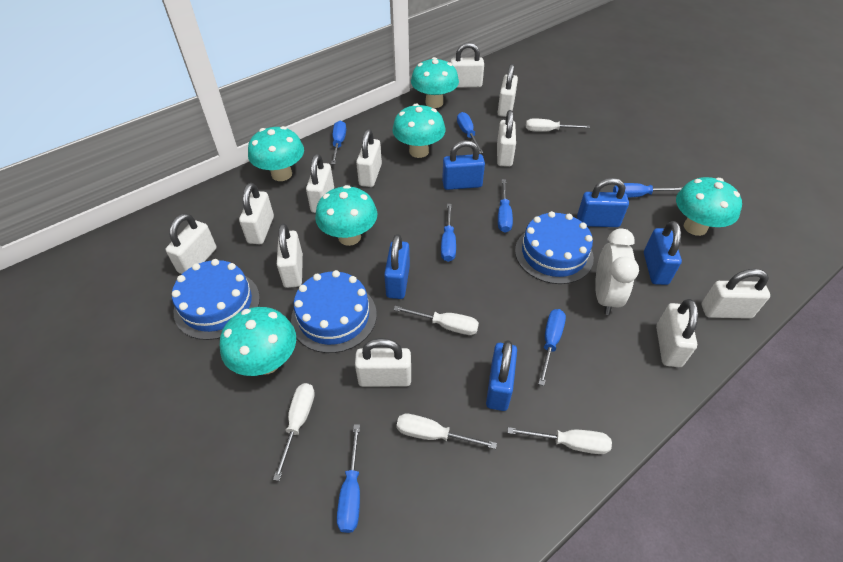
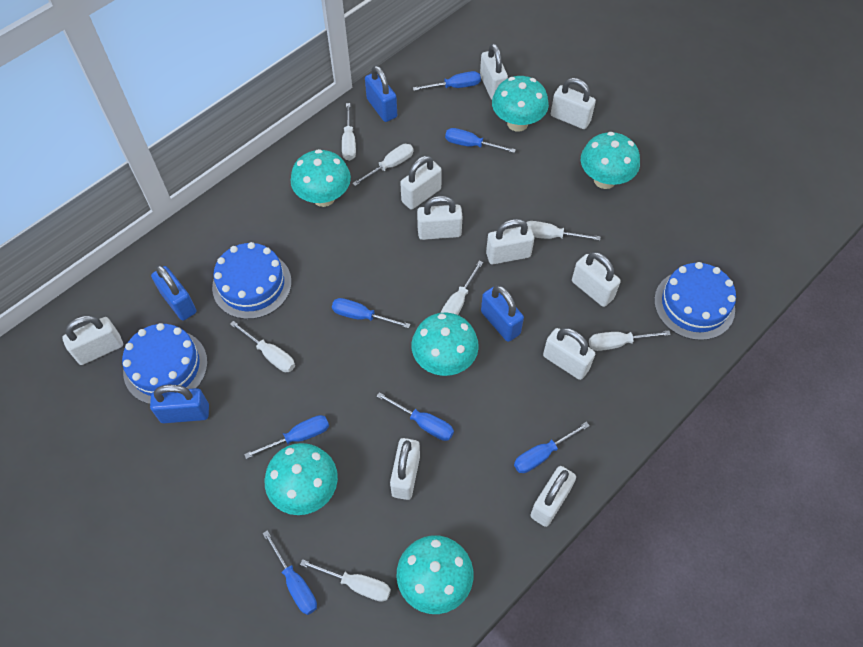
blue padlock: 5 -> 4
white clock: 1 -> 0
white padlock: 11 -> 10
white screwdriver: 5 -> 7

